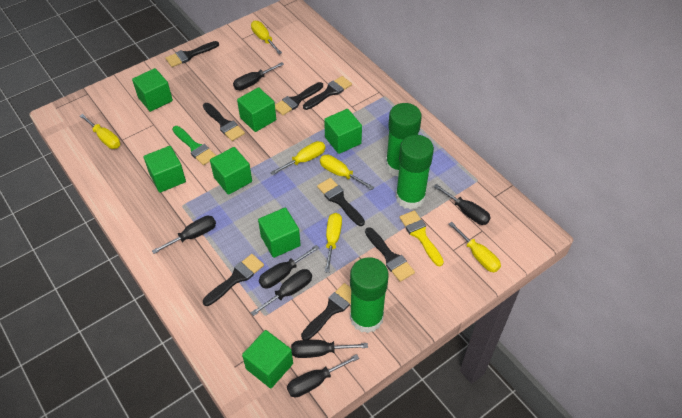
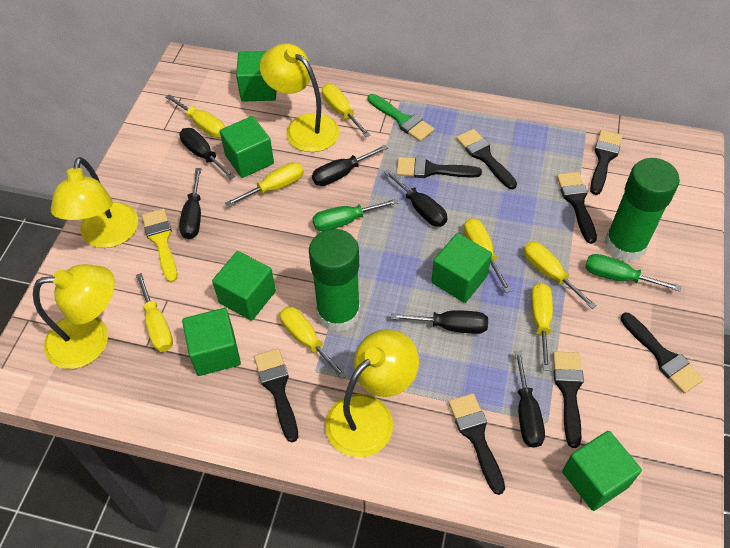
black screwdriver: 7 -> 6
green cube: 7 -> 6
green glue stick: 3 -> 2
green screwdriver: 0 -> 2
yellow lamp: 0 -> 4
yellow screwdriver: 6 -> 8

